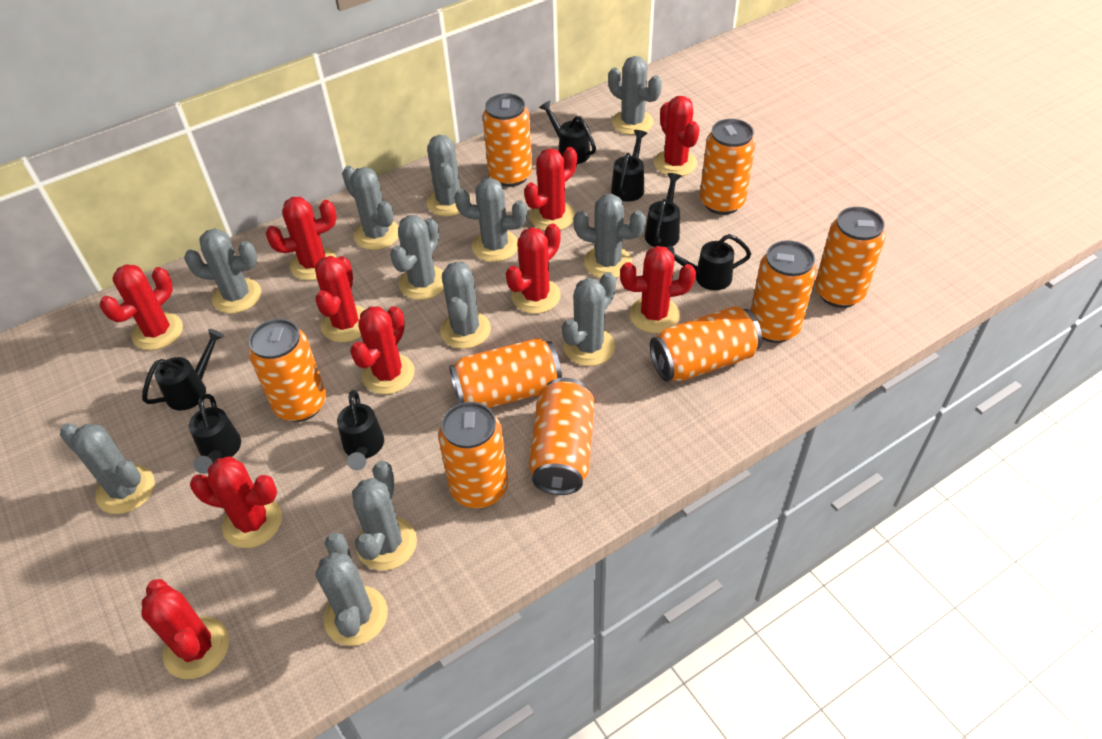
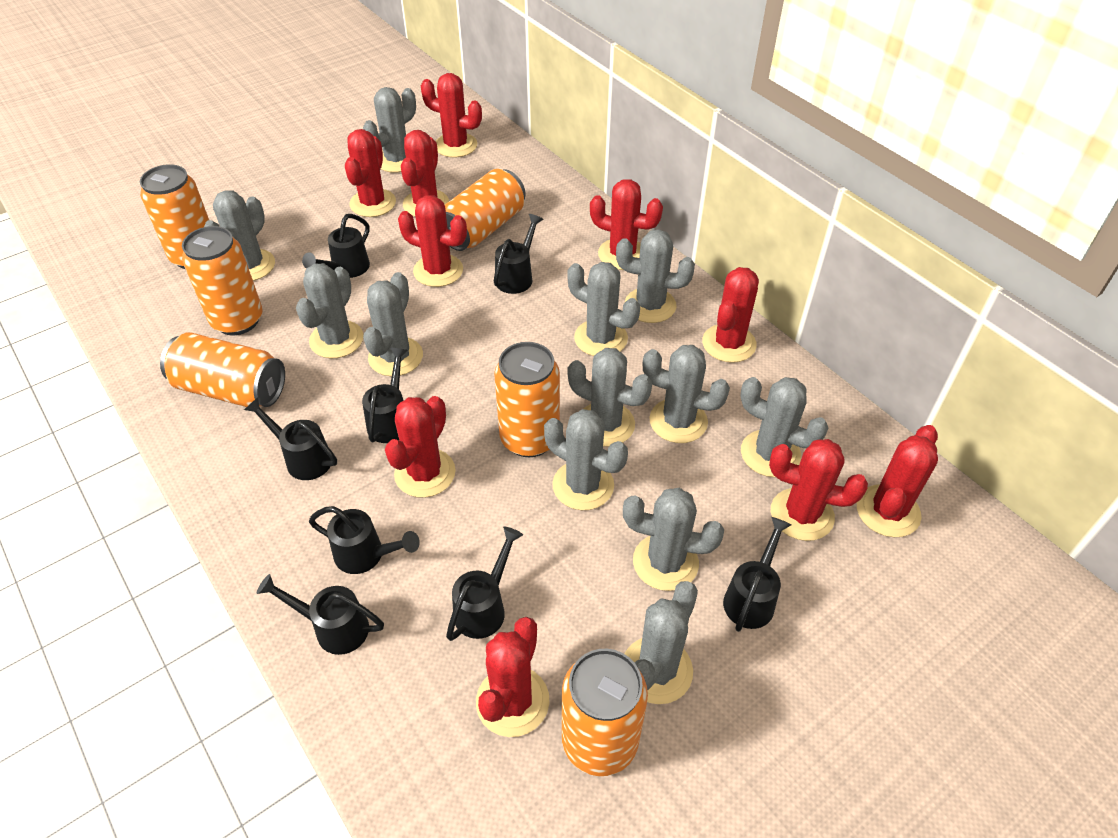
black watering can: 7 -> 8
orange can: 9 -> 6

